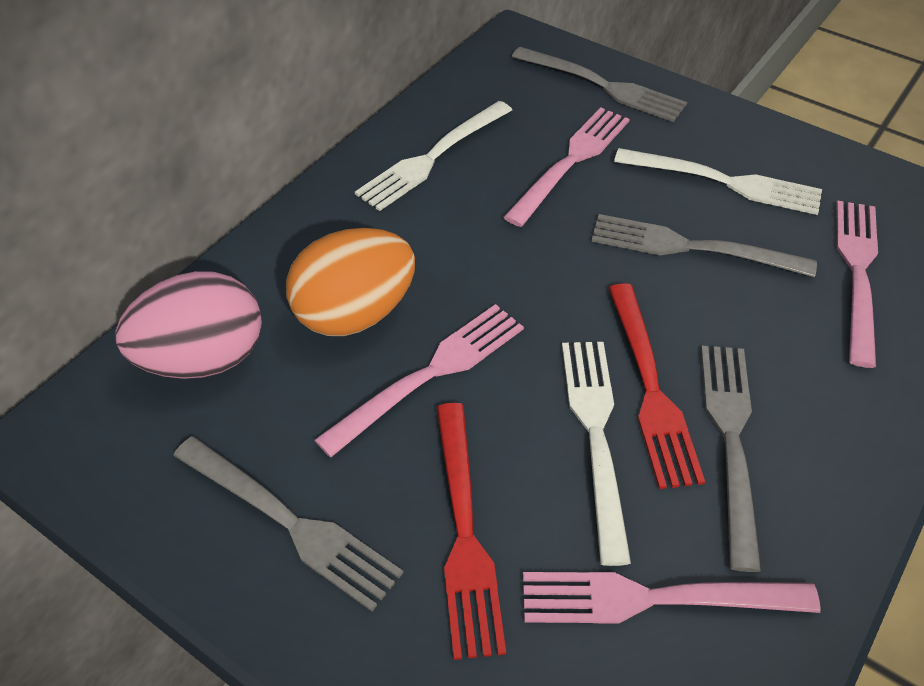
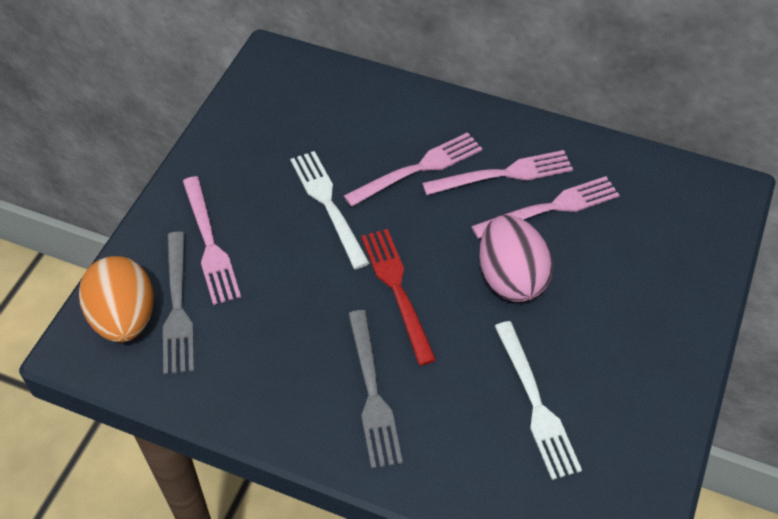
grey fork: 4 -> 2
red fork: 2 -> 1
white fork: 3 -> 2

